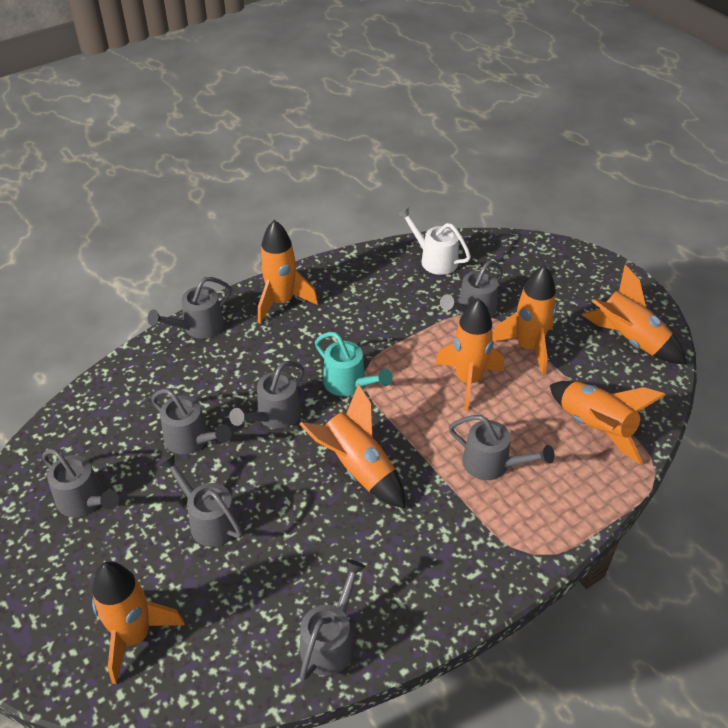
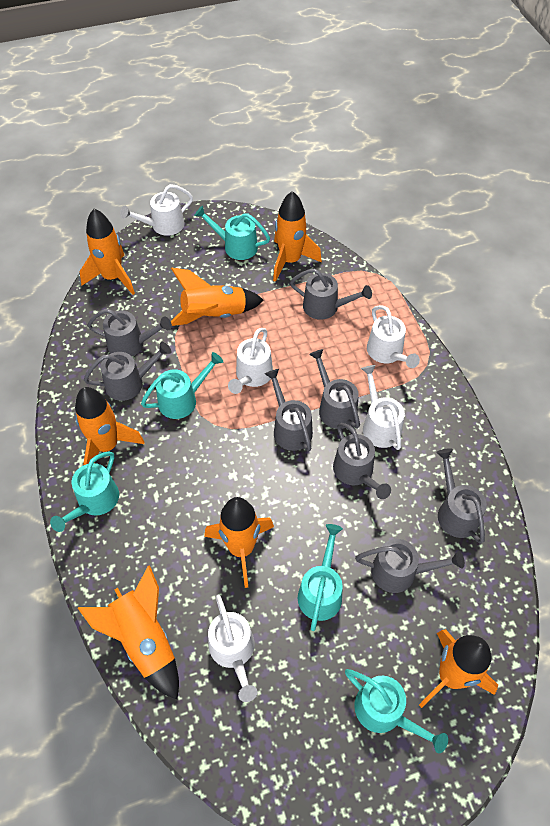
turquoise watering can: 1 -> 5
white watering can: 1 -> 5

